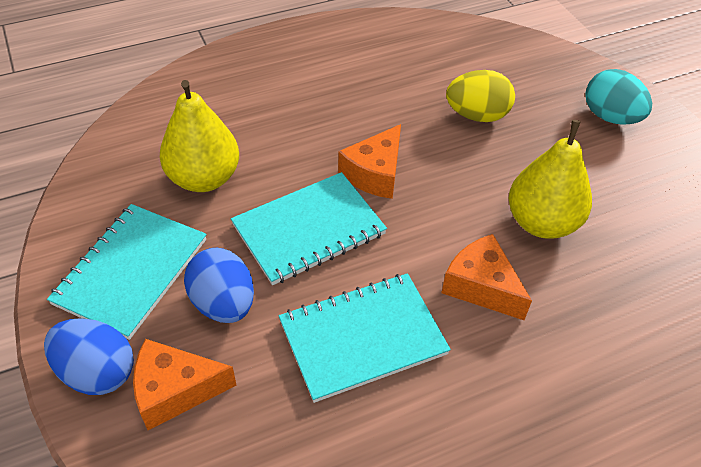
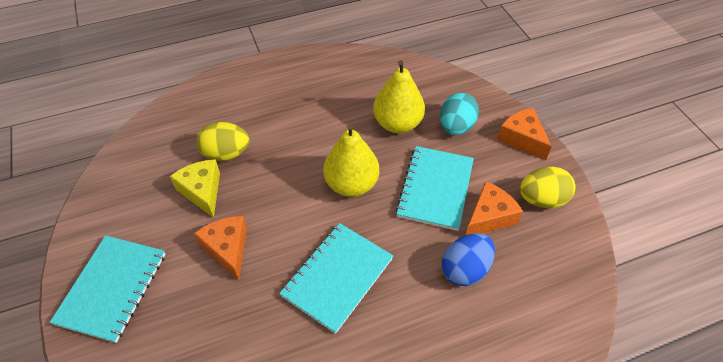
blue egg: 2 -> 1
yellow cheese: 0 -> 1
yellow egg: 1 -> 2

